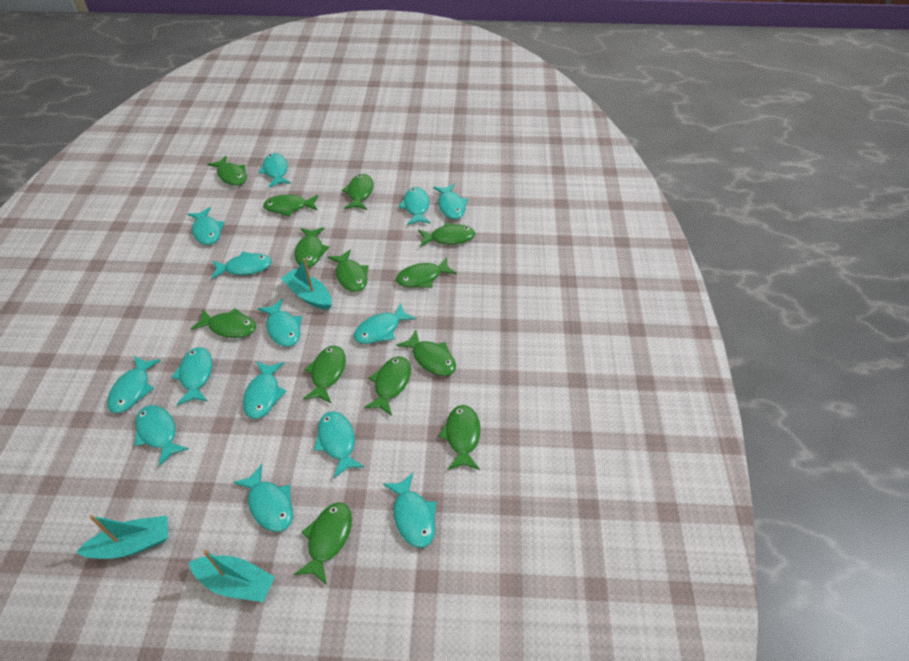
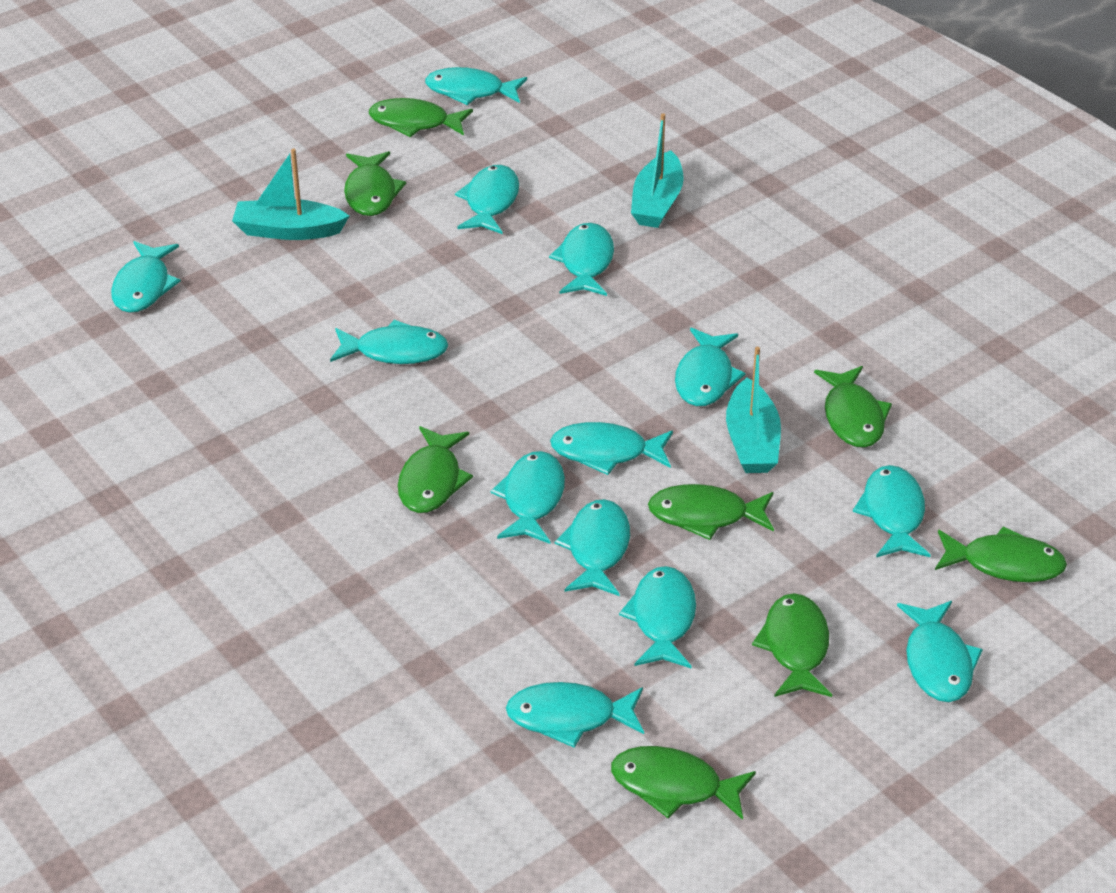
green fish: 13 -> 8
turquoise fish: 14 -> 13

